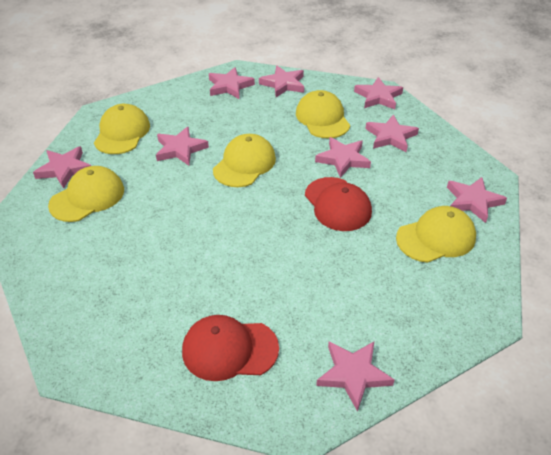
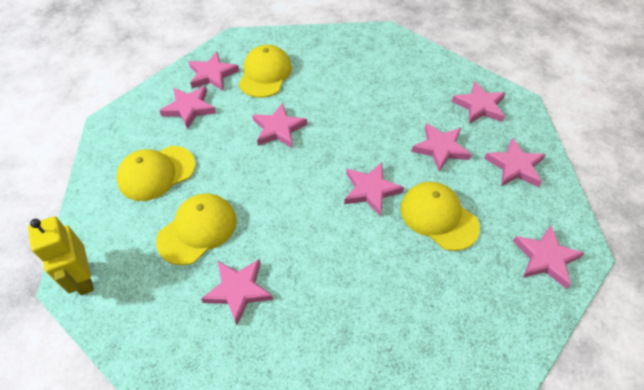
red cap: 2 -> 0
yellow cap: 5 -> 4
yellow robot: 0 -> 1

